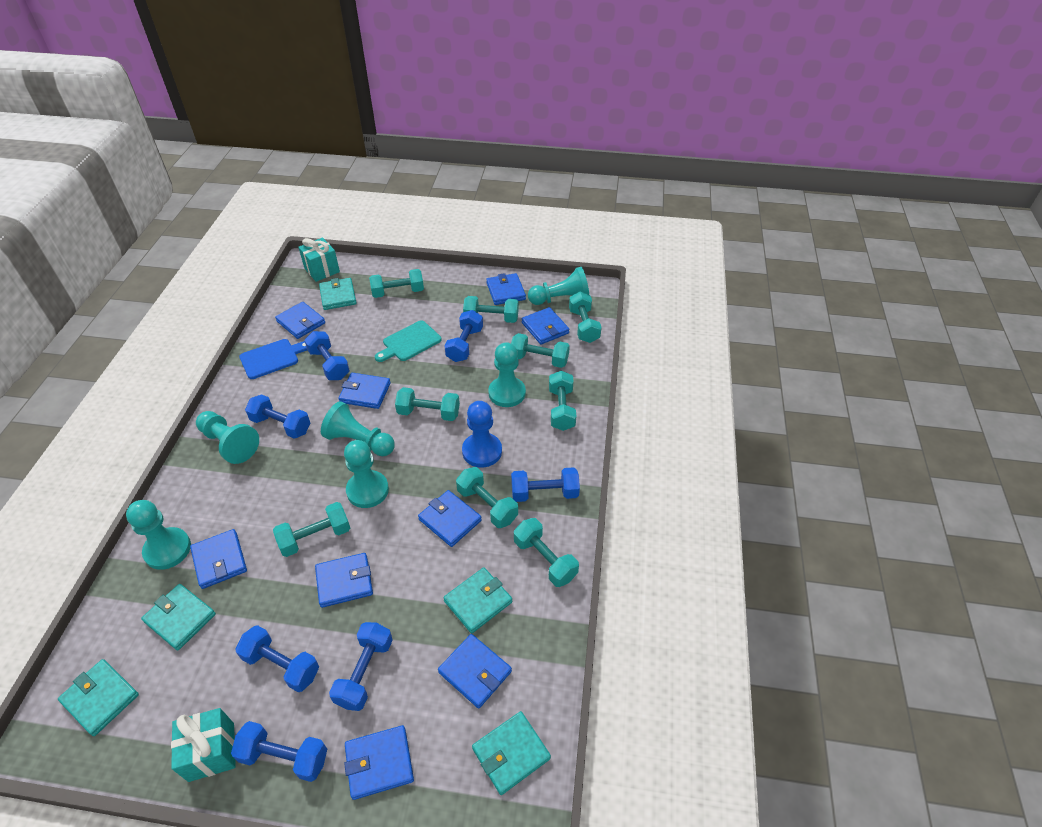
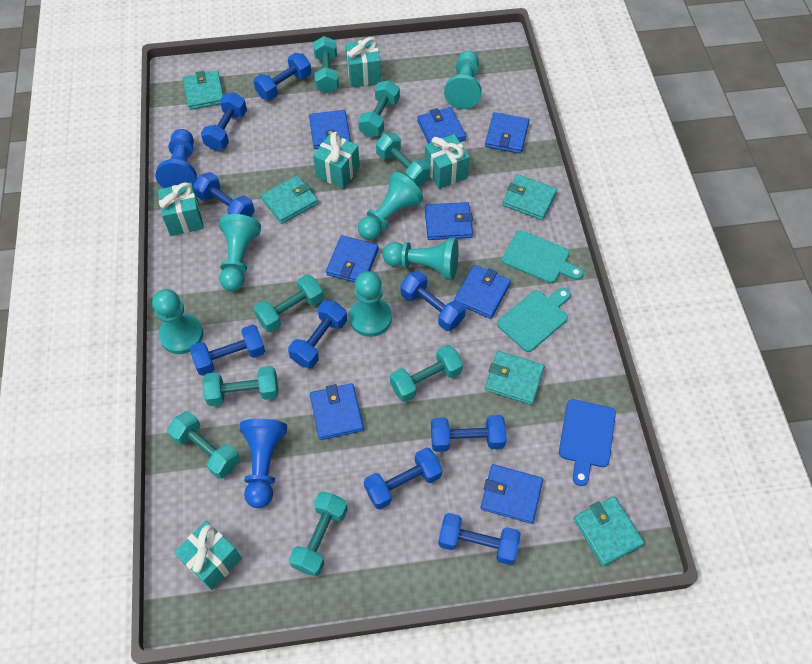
blue dumbbell: 7 -> 9
blue pawn: 1 -> 2
blue wallet: 9 -> 8
turquoise cutting board: 1 -> 2
turquoise dumbbell: 9 -> 8
turquoise gift: 2 -> 5

